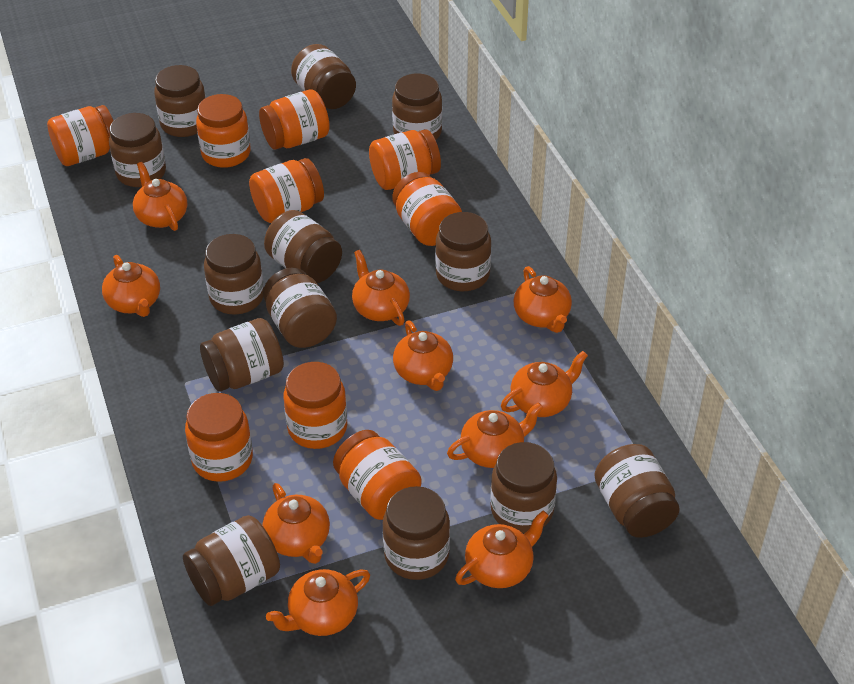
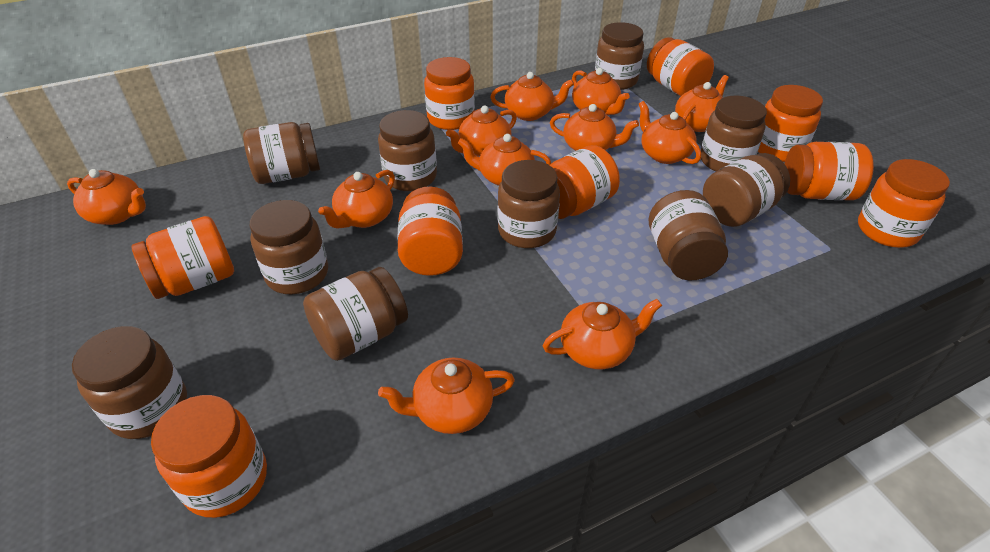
brown jar: 13 -> 10
orange teapot: 10 -> 11

